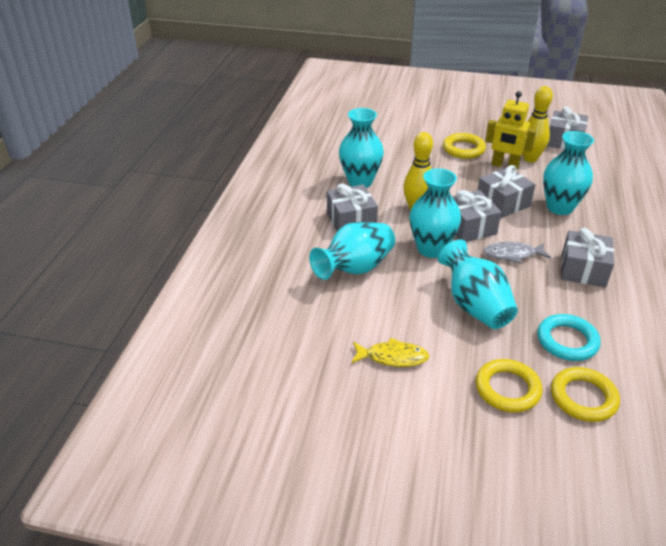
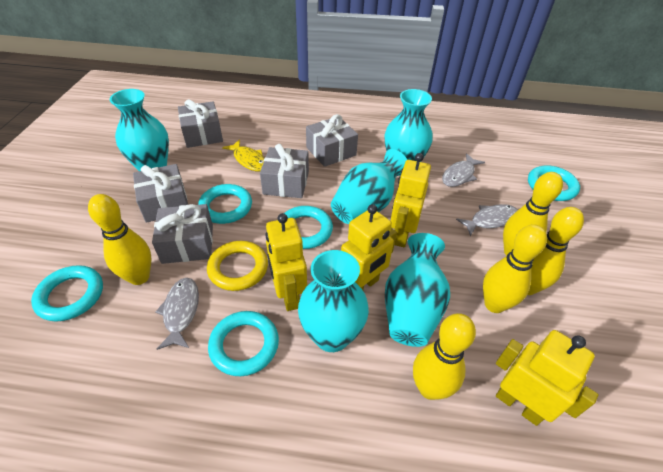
grey fish: 1 -> 3
turquoise ring: 1 -> 5
yellow bowling pin: 2 -> 5
yellow ring: 3 -> 1
yellow robot: 1 -> 4

